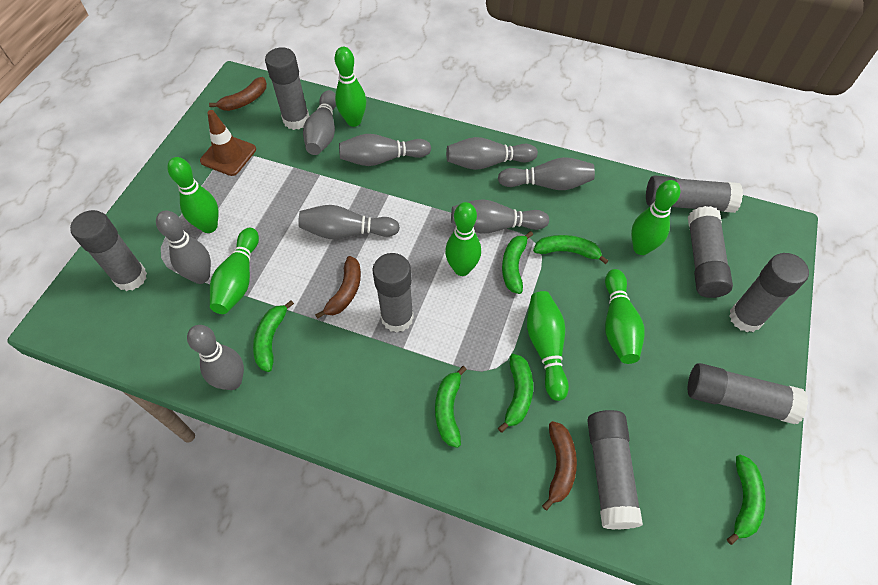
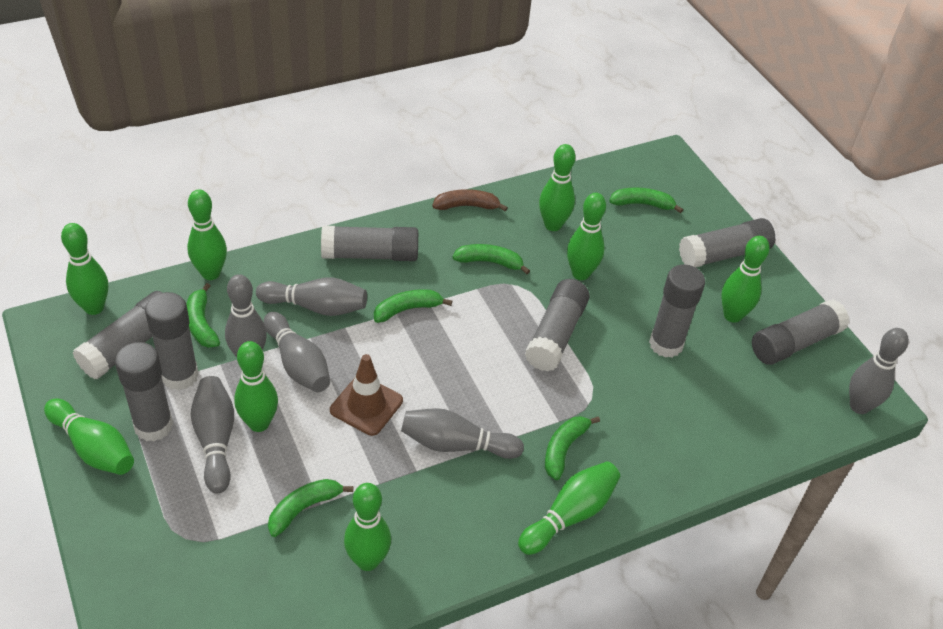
brown banana: 3 -> 1
green bowling pin: 7 -> 9
grey bowling pin: 8 -> 6

